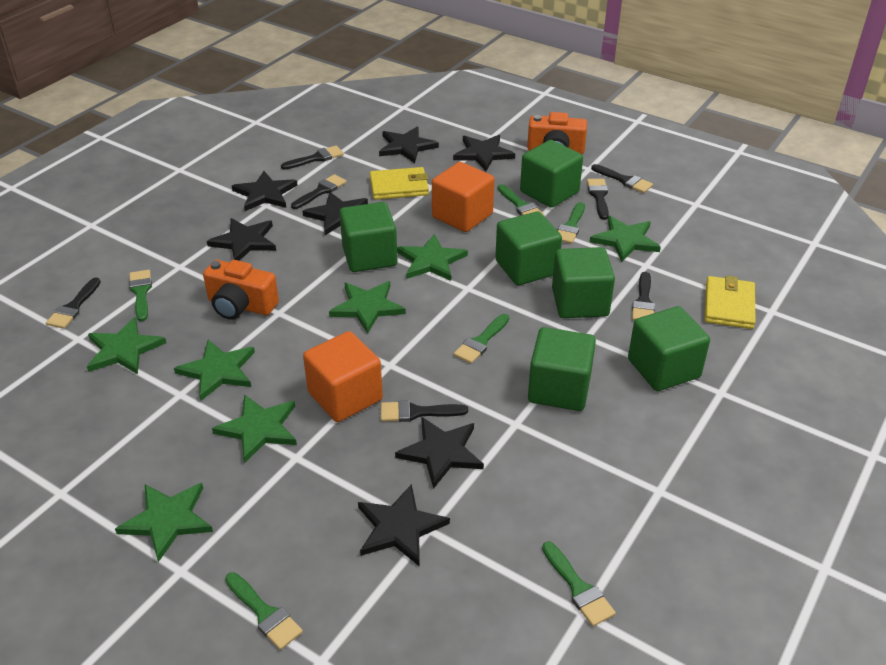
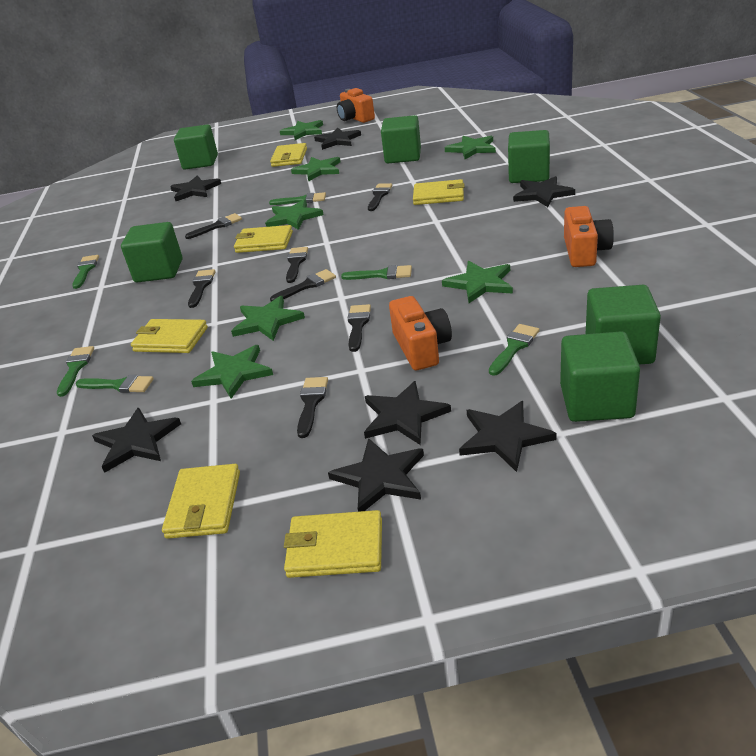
orange camera: 2 -> 3
orange cube: 2 -> 0
yellow wallet: 2 -> 6

